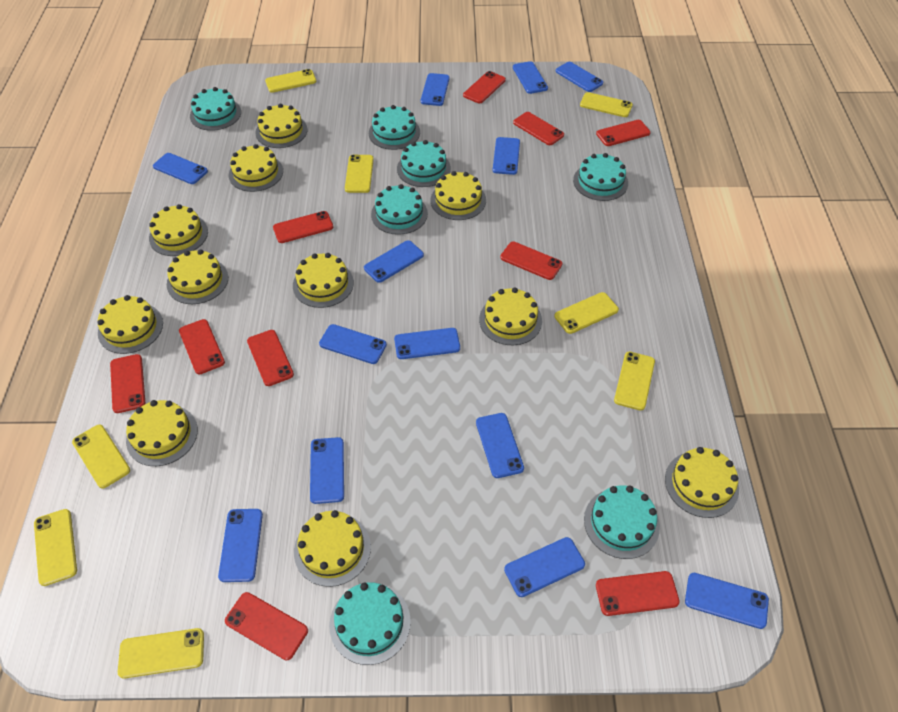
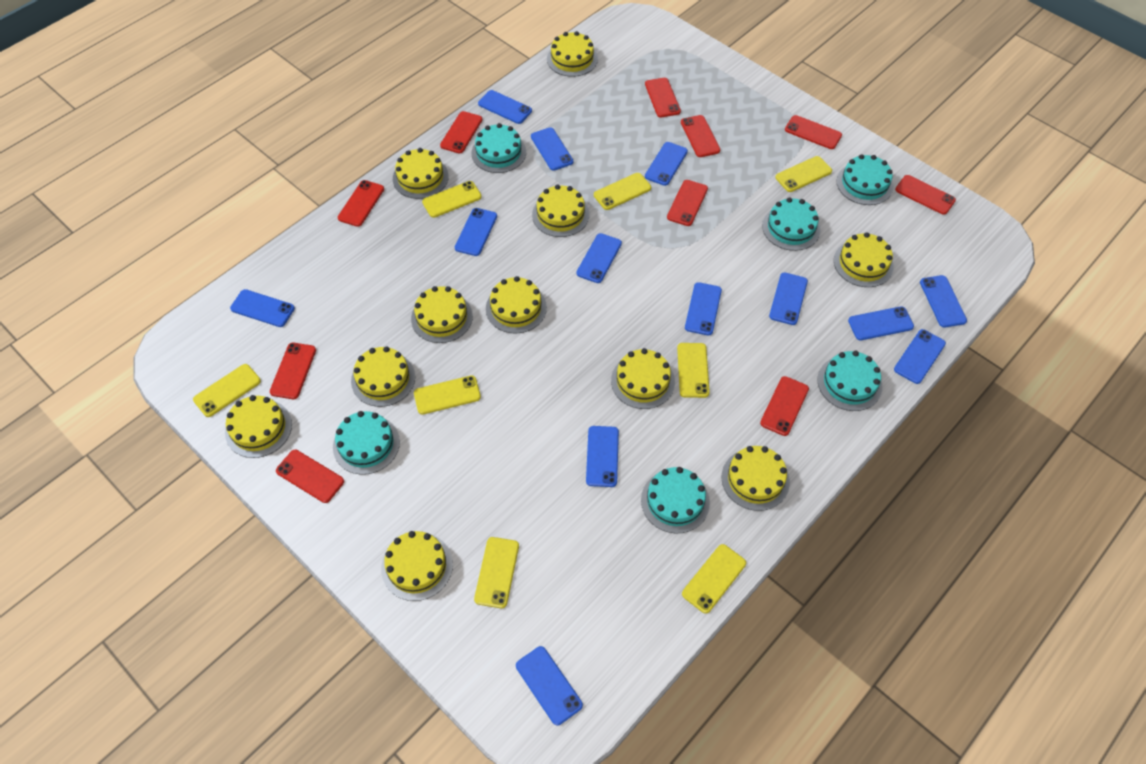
turquoise cake: 7 -> 6

